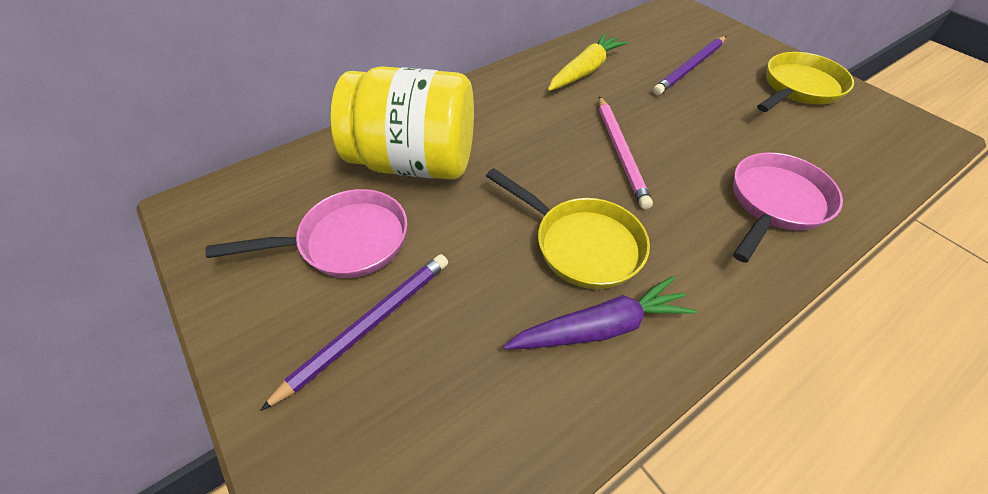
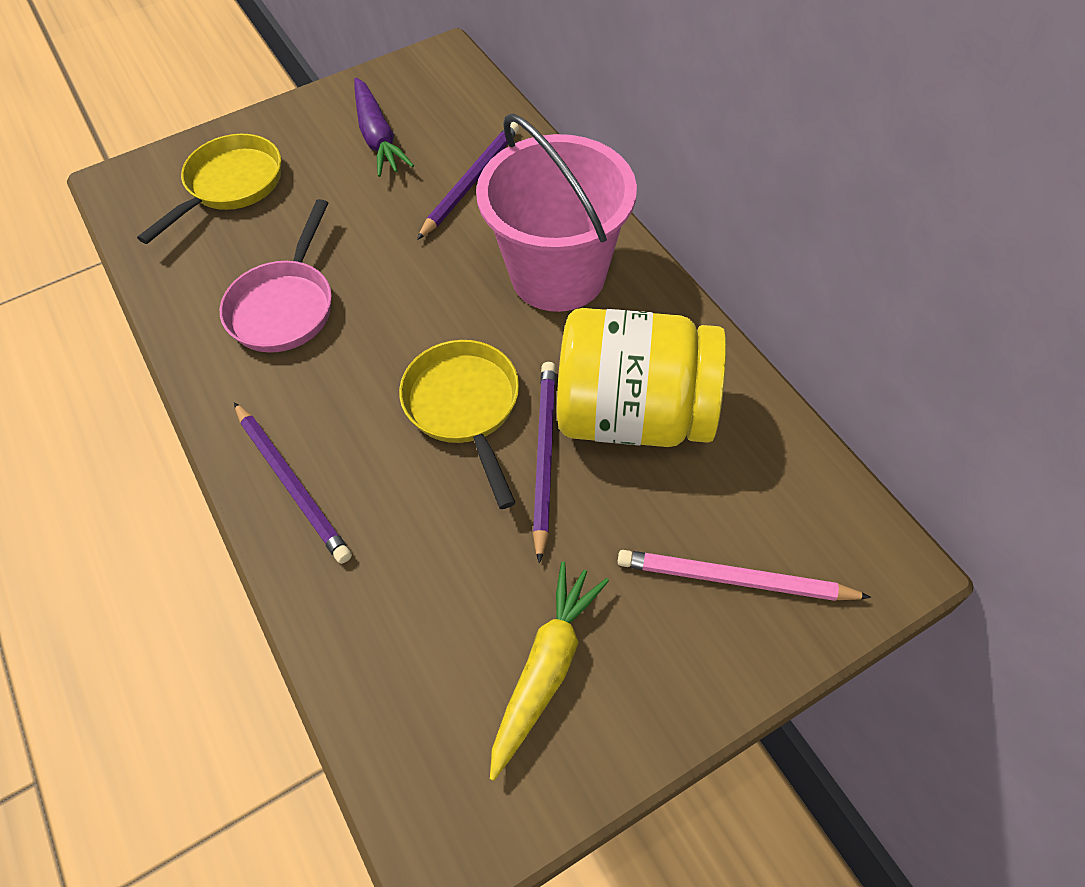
pink bucket: 0 -> 1
pink pan: 2 -> 1
purple pencil: 2 -> 3

